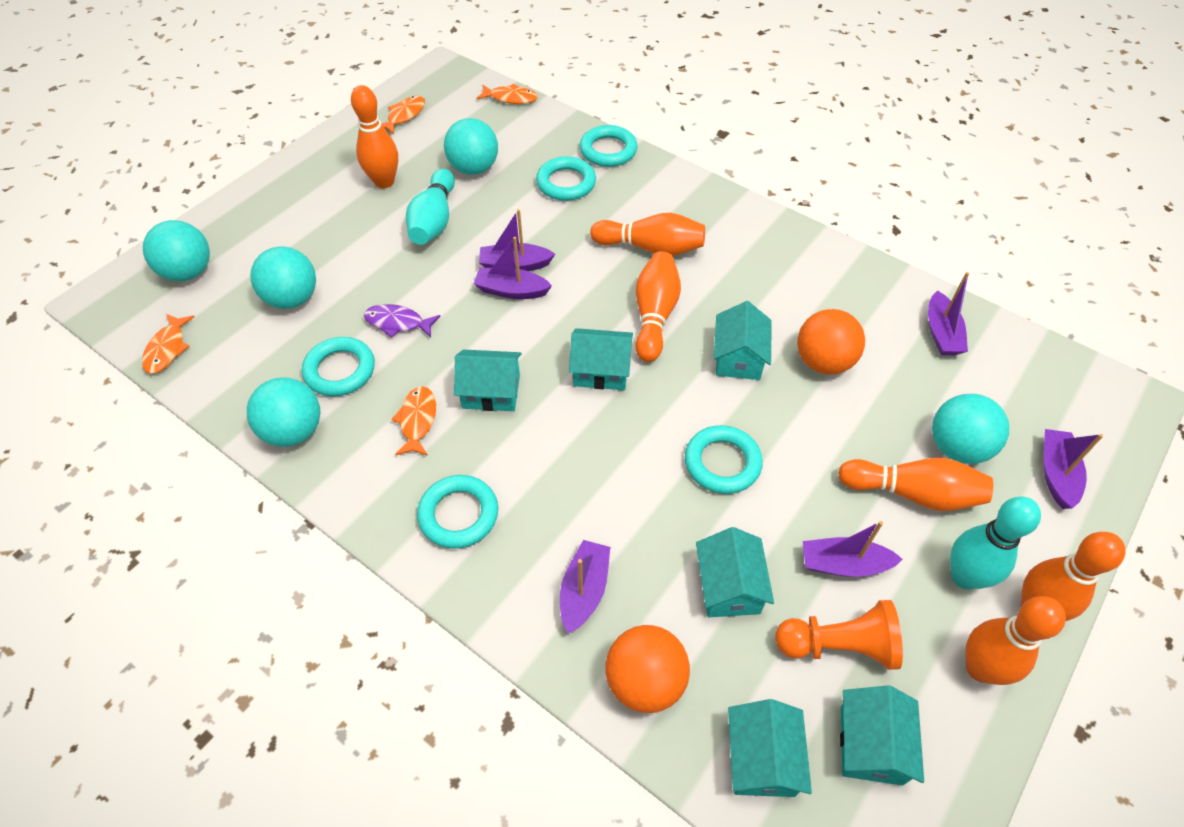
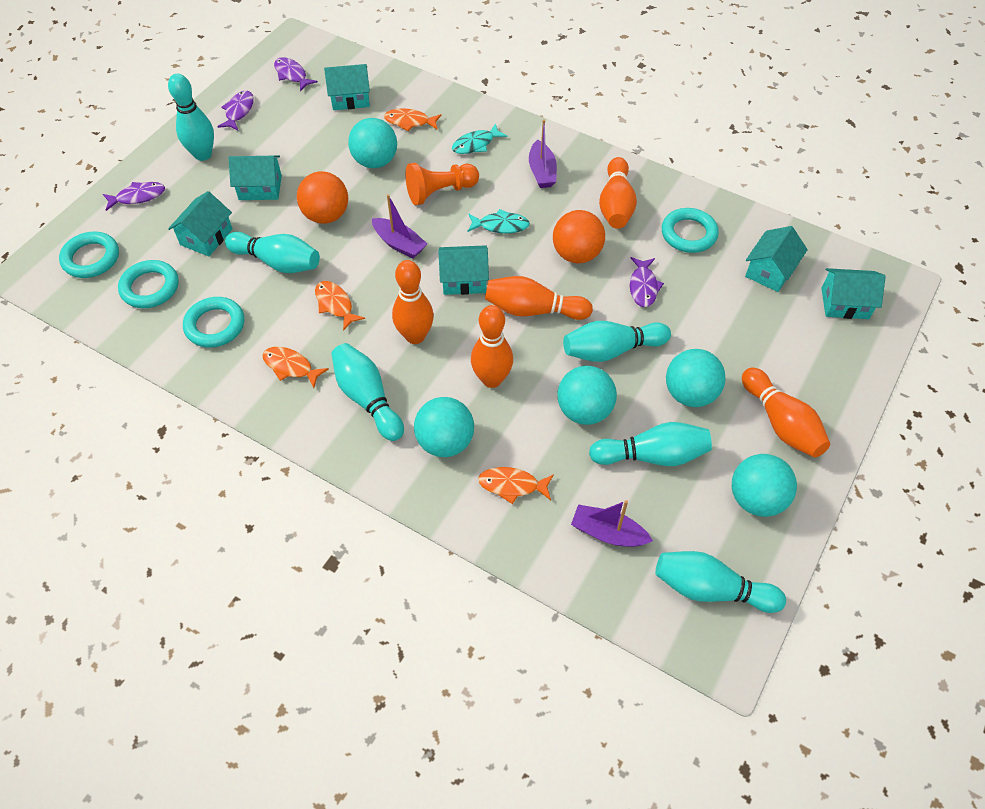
orange bowling pin: 6 -> 5
purple boat: 6 -> 3
purple fish: 1 -> 4
turquoise bowling pin: 2 -> 6
turquoise fish: 0 -> 2
turquoise ring: 5 -> 4

